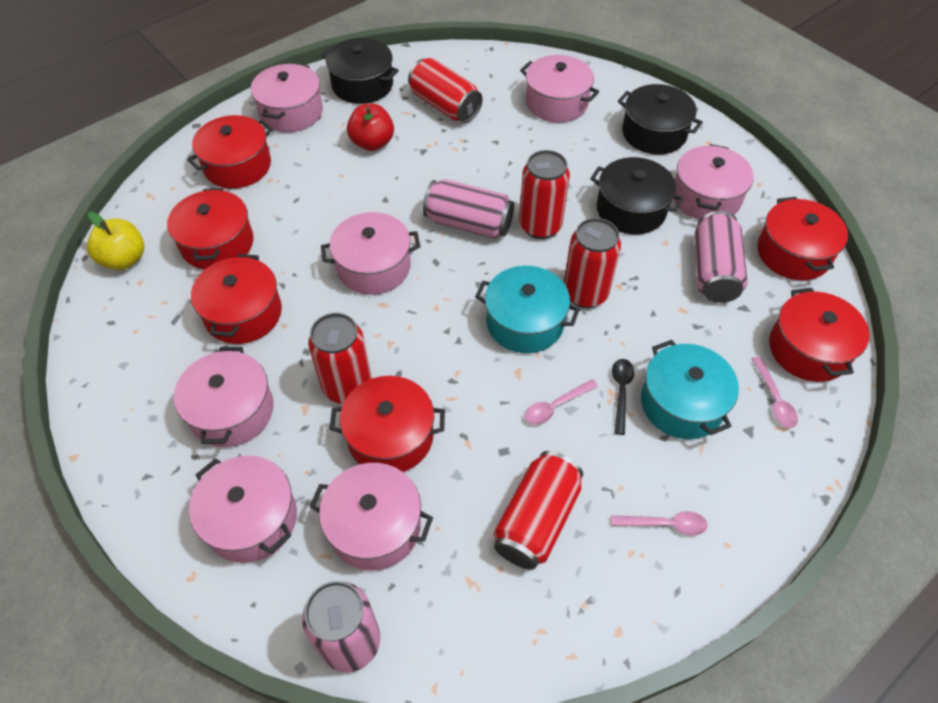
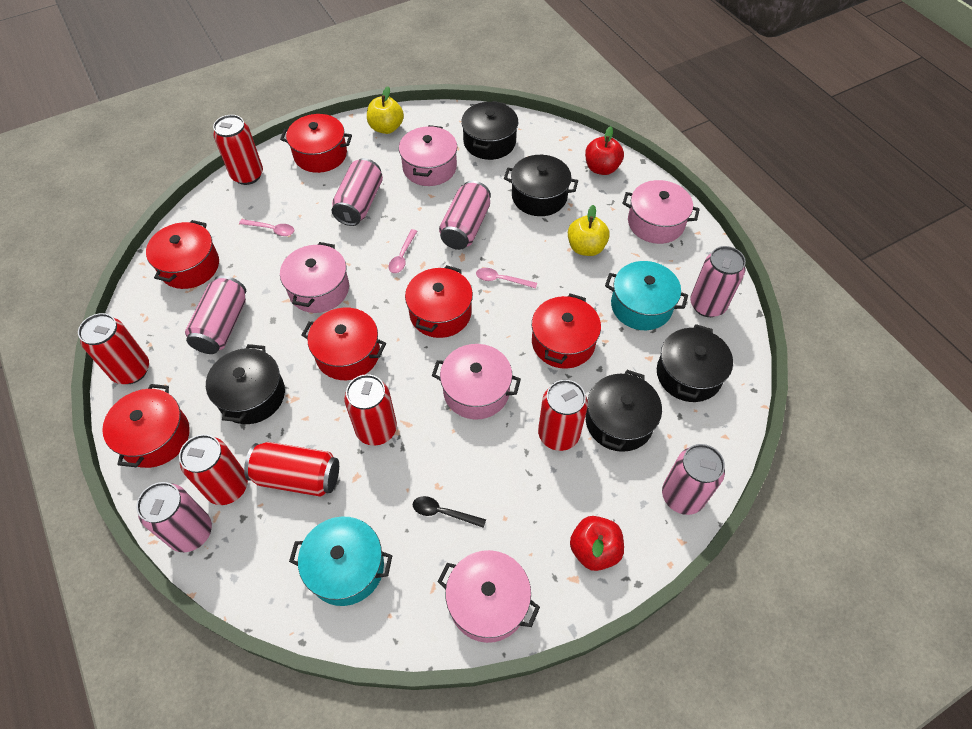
black pot: 3 -> 5
pink can: 3 -> 6
pink pot: 7 -> 5
red apple: 1 -> 2
red can: 5 -> 6
yellow apple: 1 -> 2

